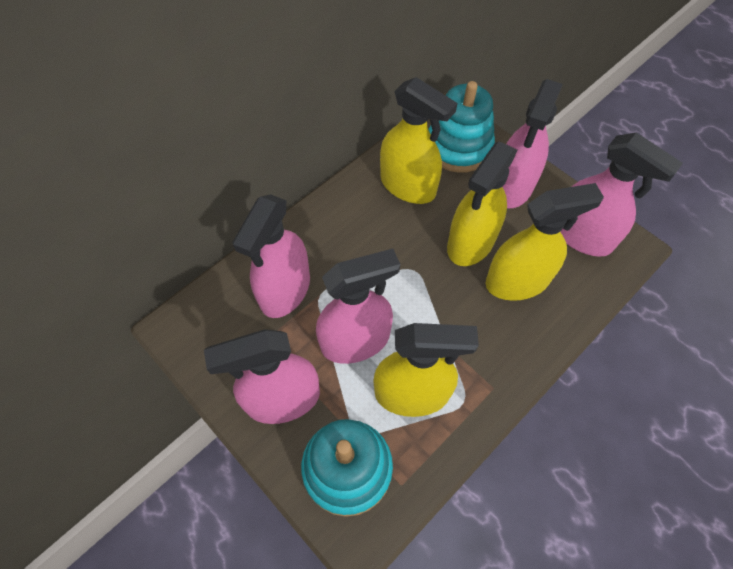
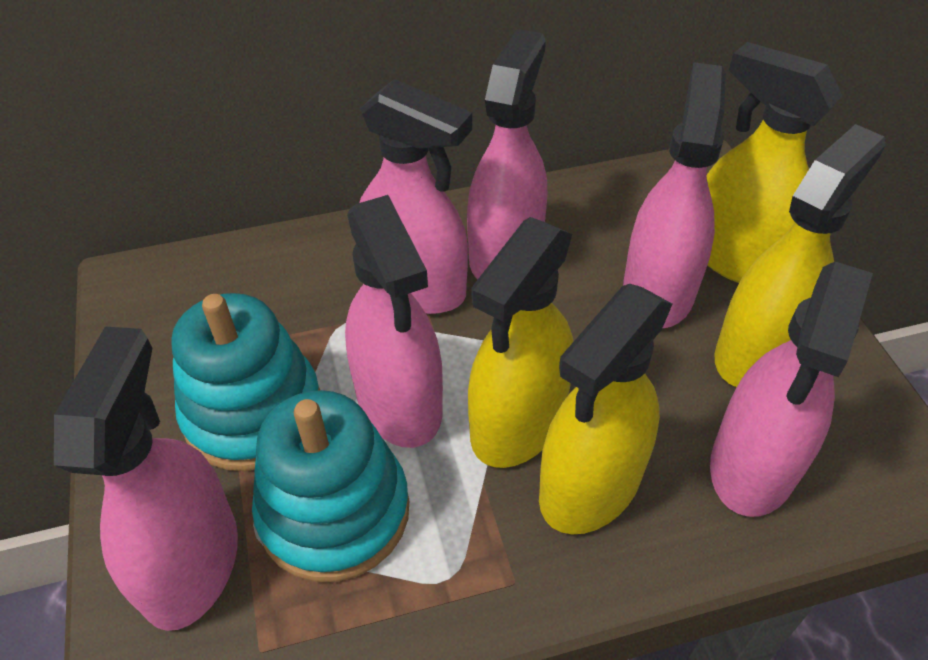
pink spray bottle: 5 -> 6

